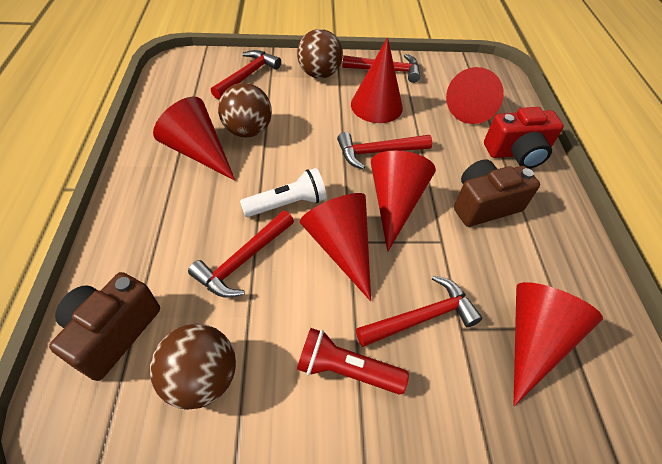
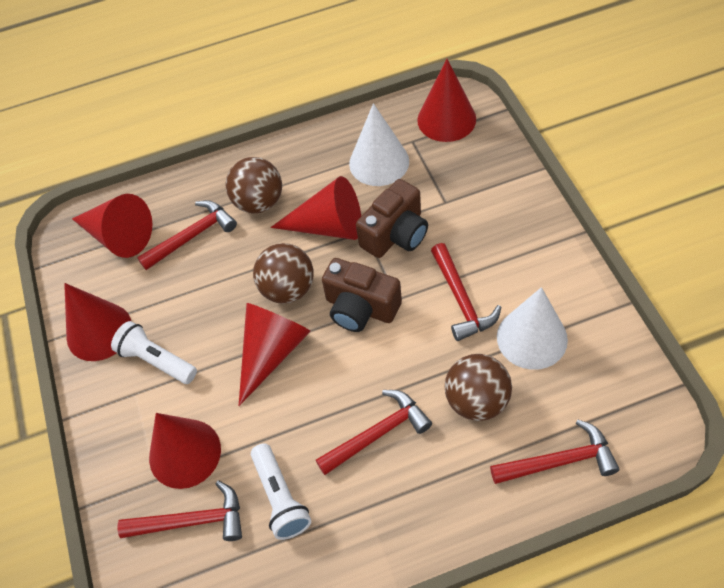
red camera: 1 -> 0
red flashlight: 1 -> 0
white cone: 0 -> 2
white flashlight: 1 -> 2

